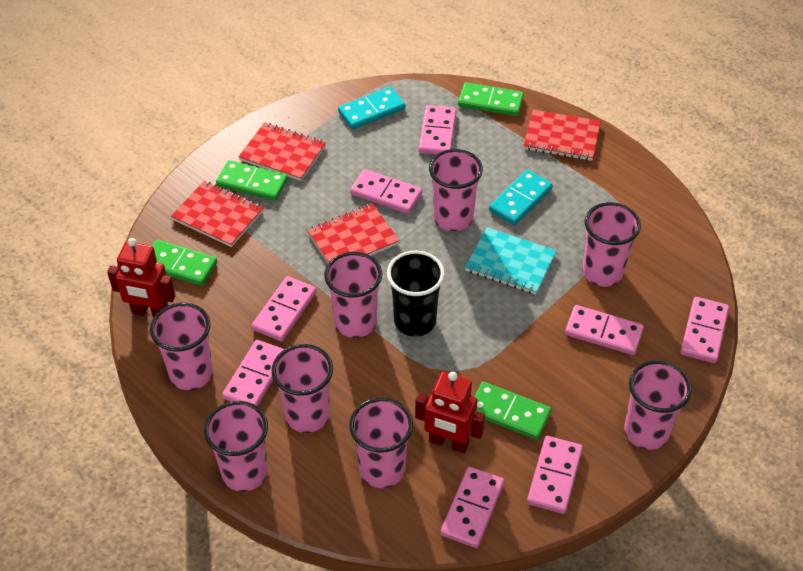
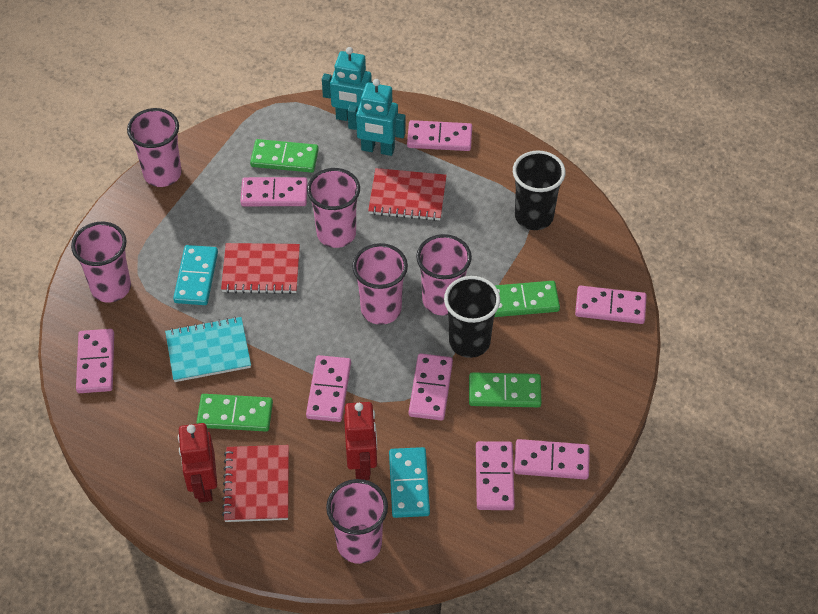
black cup: 1 -> 2
pink cup: 8 -> 6
red notebook: 4 -> 3
turquoise robot: 0 -> 2

